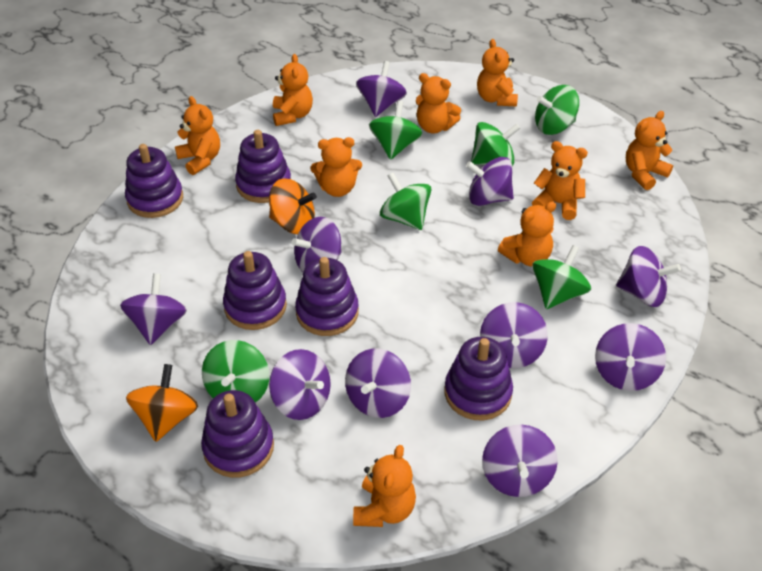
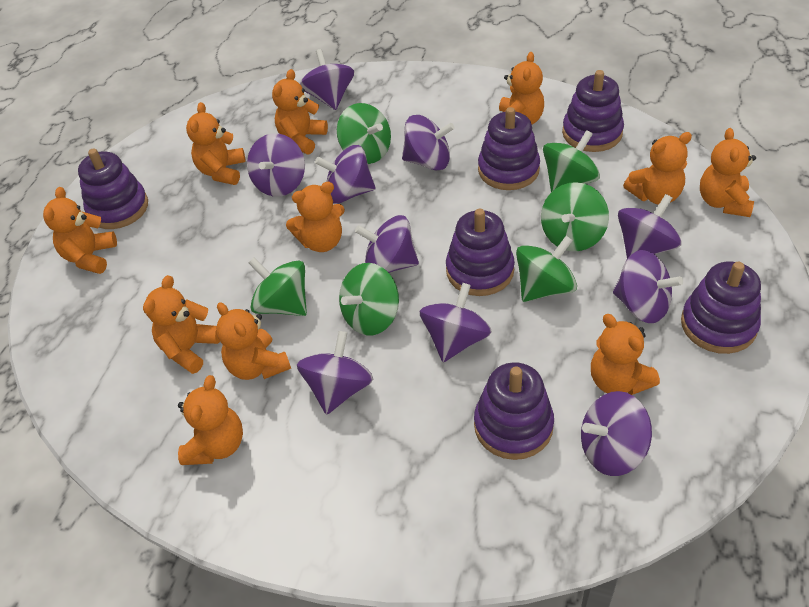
orange spinning top: 2 -> 0
orange teddy bear: 9 -> 11

